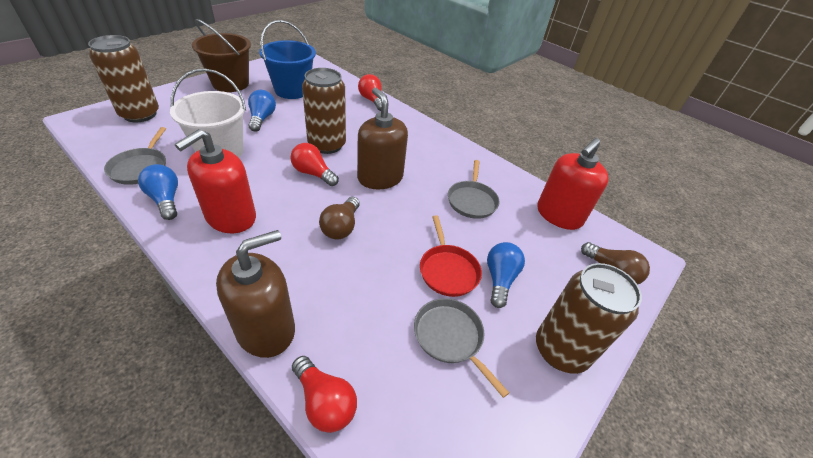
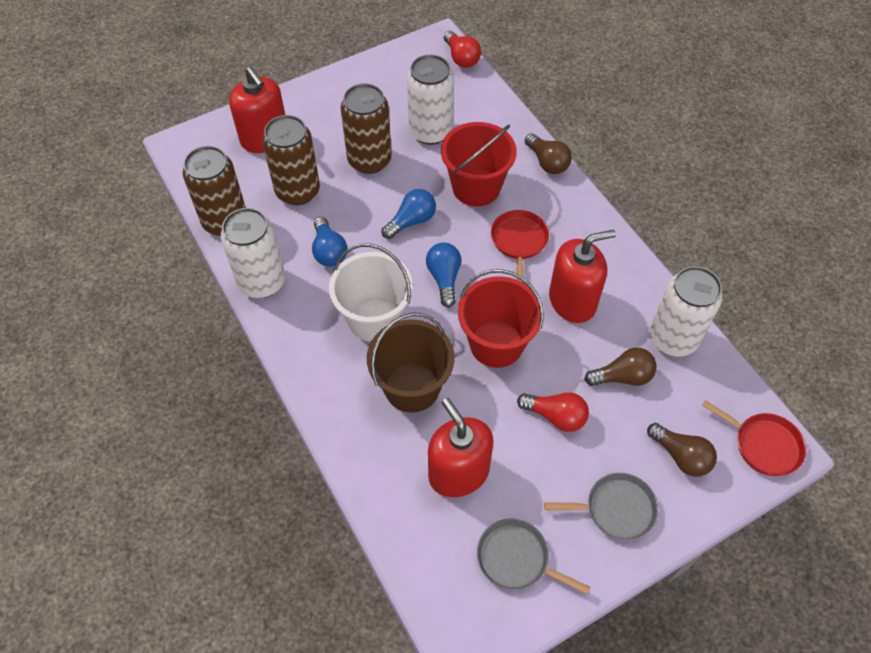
blue bucket: 1 -> 0
brown light bulb: 2 -> 3
brown soap dispenser: 2 -> 0
grey pan: 3 -> 2
red bucket: 0 -> 2
red light bulb: 3 -> 2
red pan: 1 -> 2
red soap dispenser: 2 -> 3
white can: 0 -> 3

